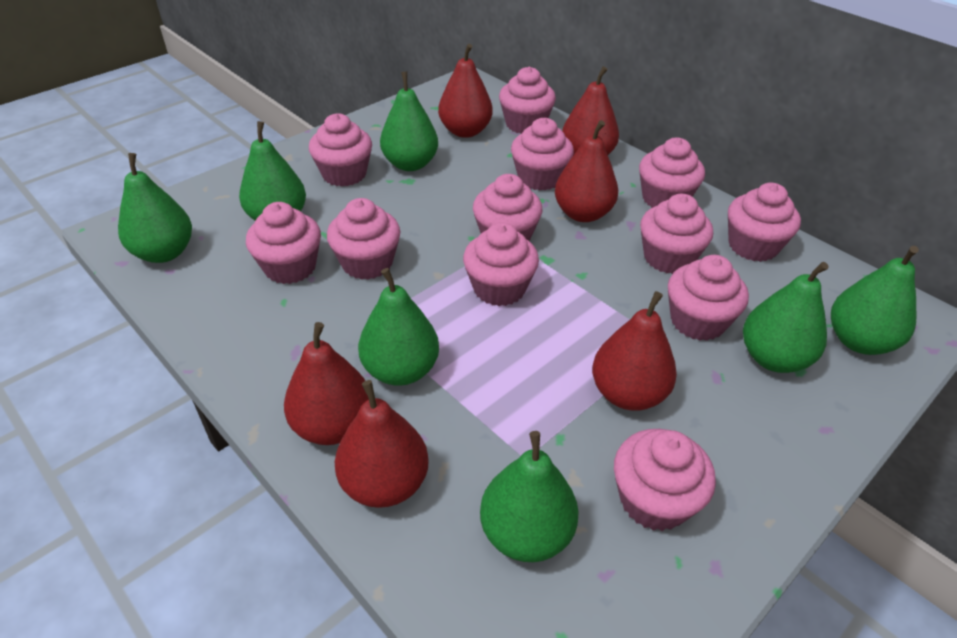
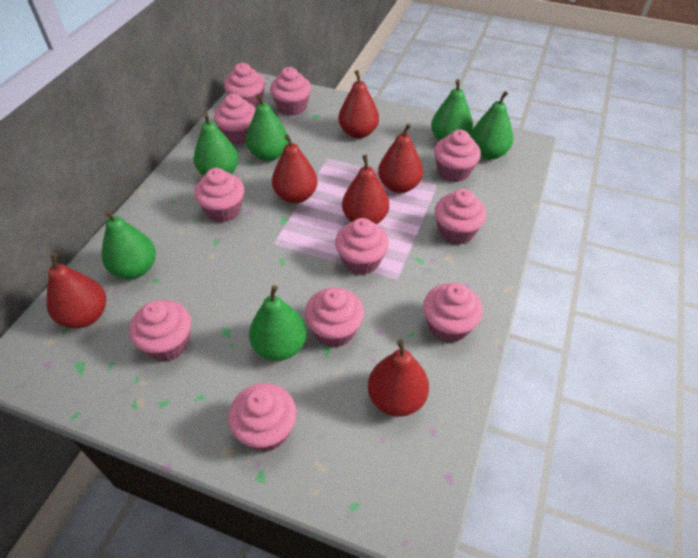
green pear: 7 -> 6
pink cupcake: 12 -> 11

